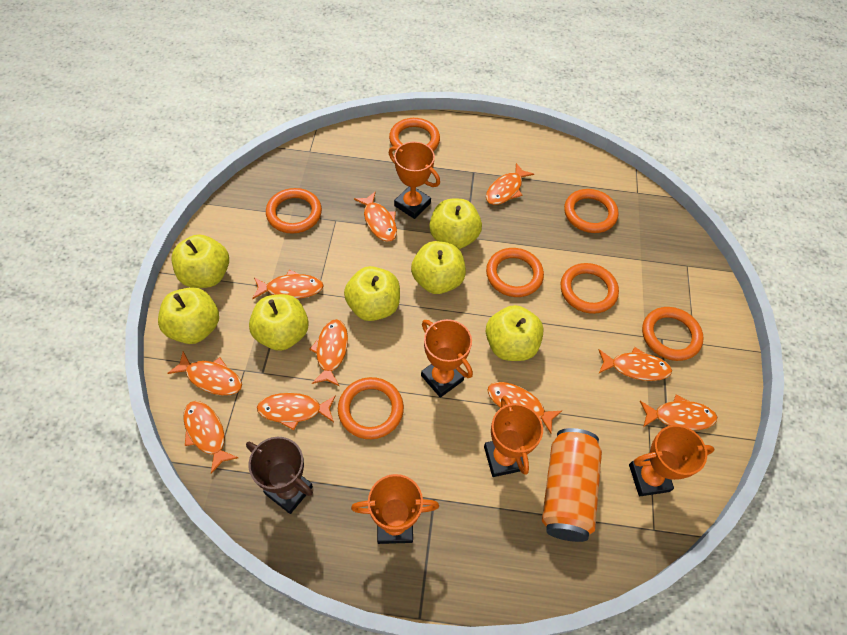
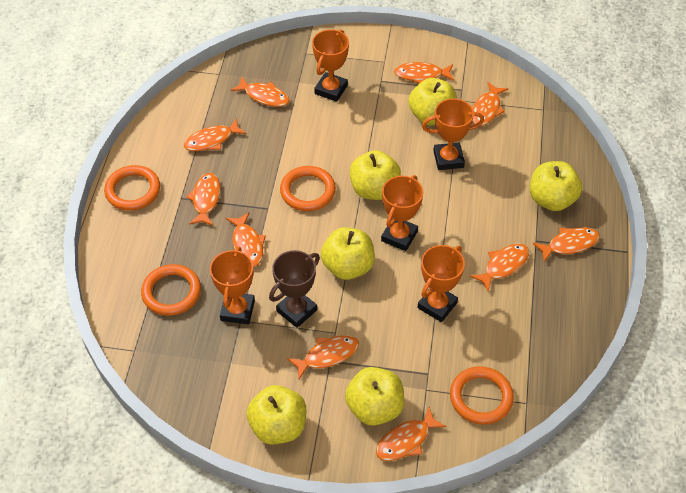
orange can: 1 -> 0
orange ring: 7 -> 4
yellow apple: 7 -> 6

